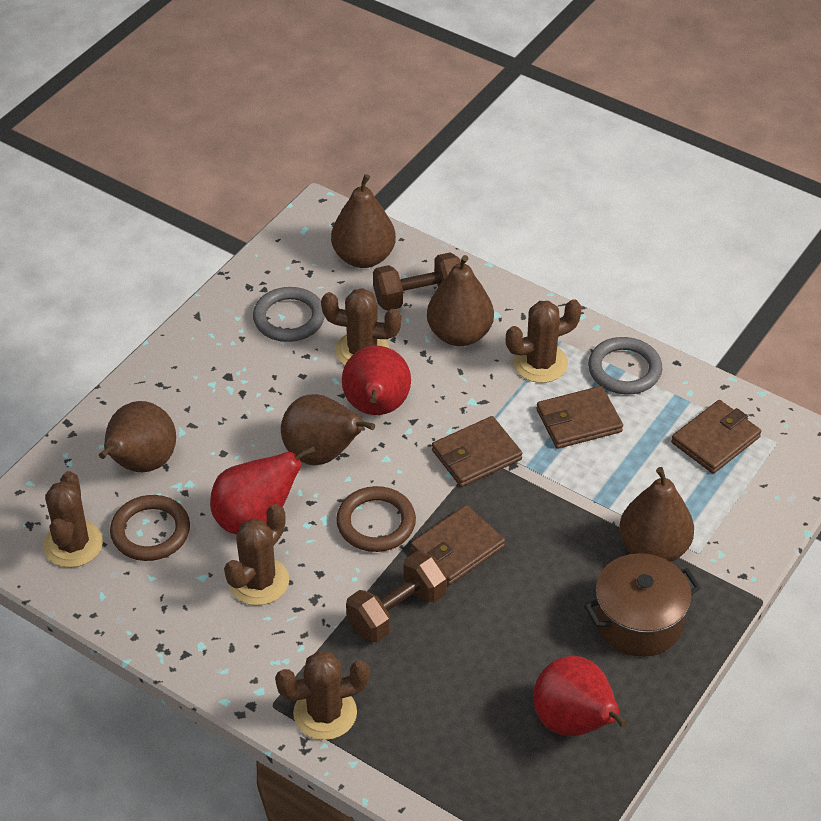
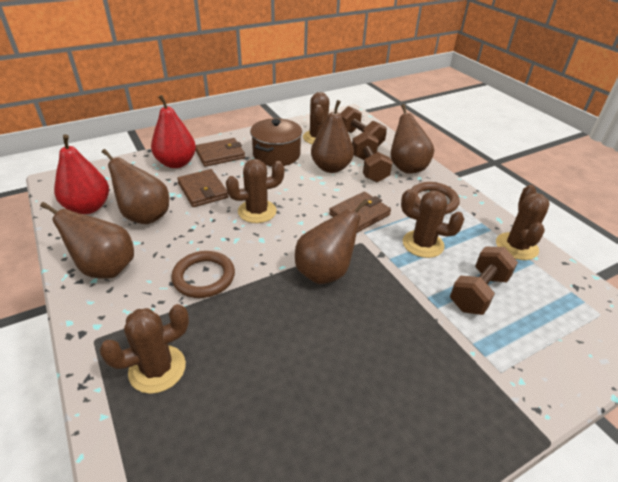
brown dumbbell: 2 -> 3
brown wallet: 4 -> 3
grey ring: 2 -> 0
red pear: 3 -> 2

